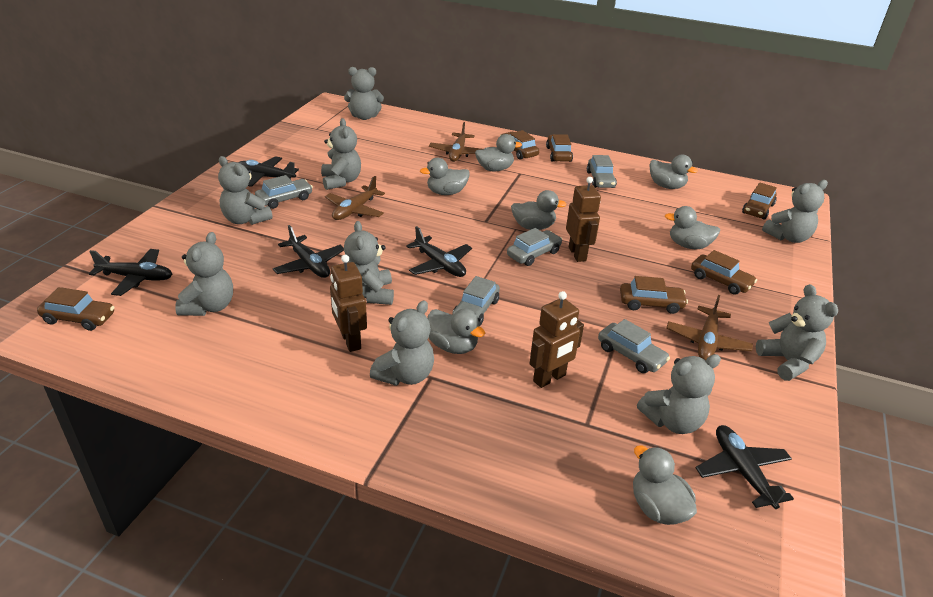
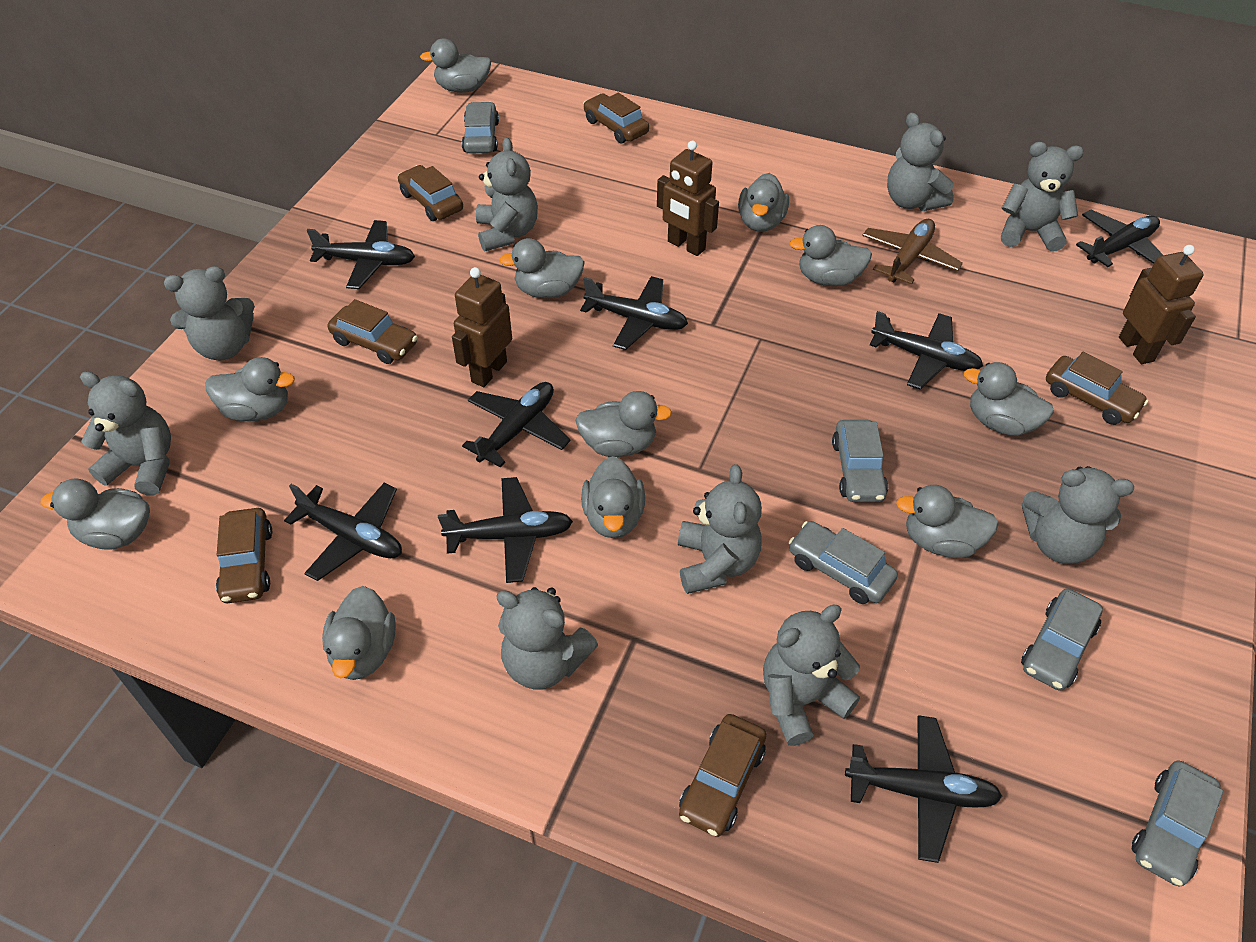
black plane: 5 -> 8
brown plane: 3 -> 1
grey duck: 7 -> 11

